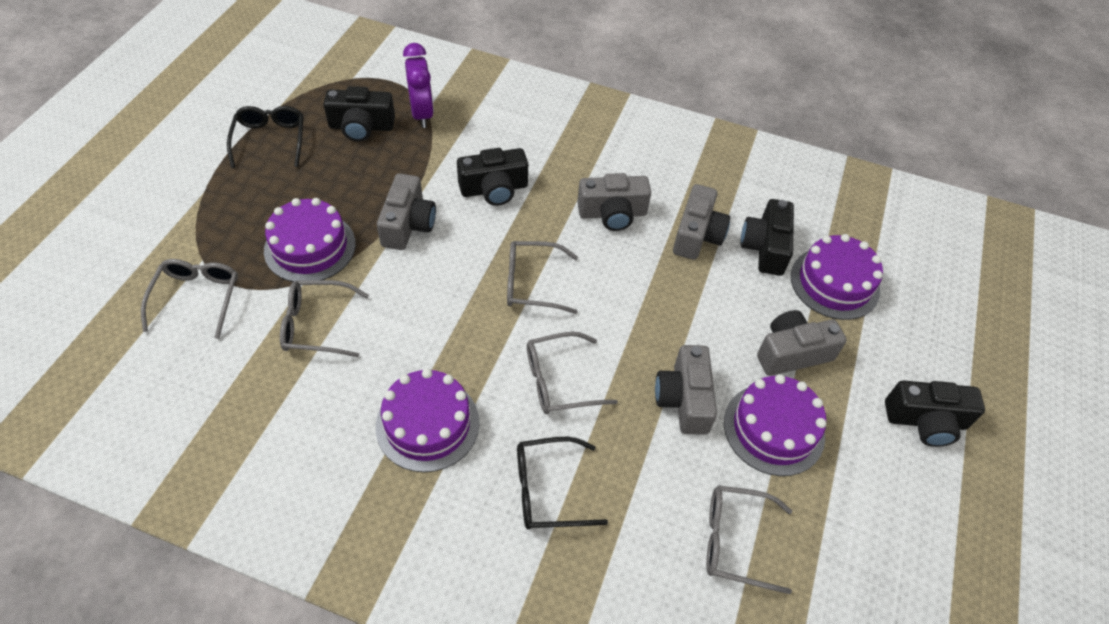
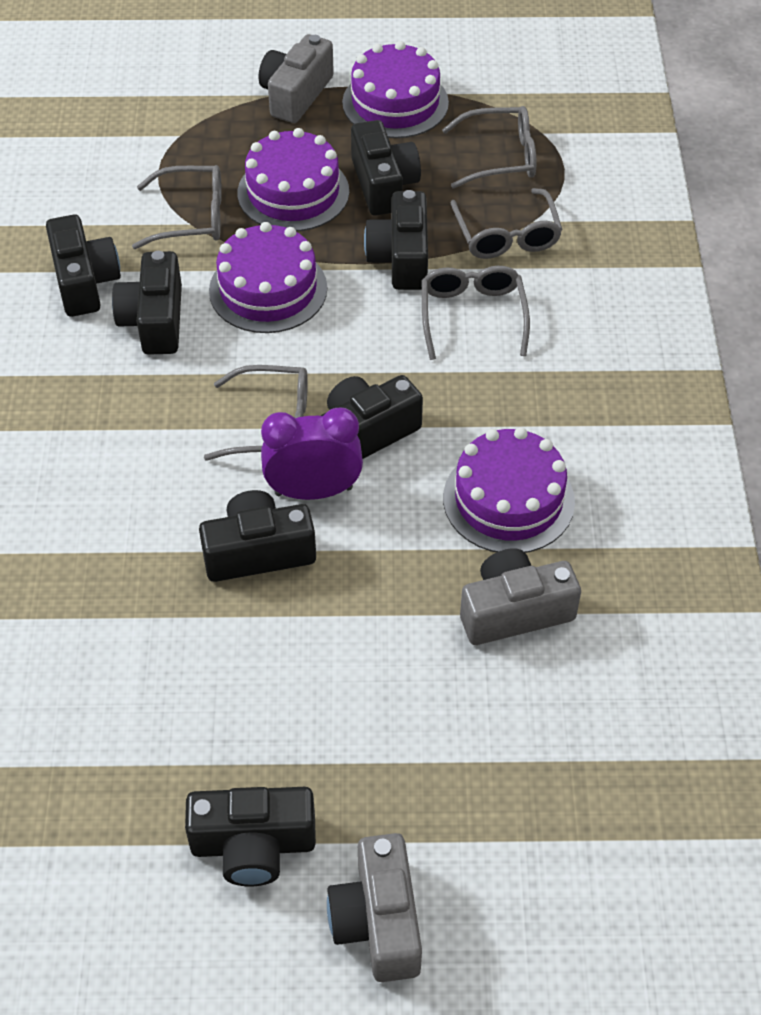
black camera: 4 -> 7
black glasses: 2 -> 0
grey camera: 5 -> 3

